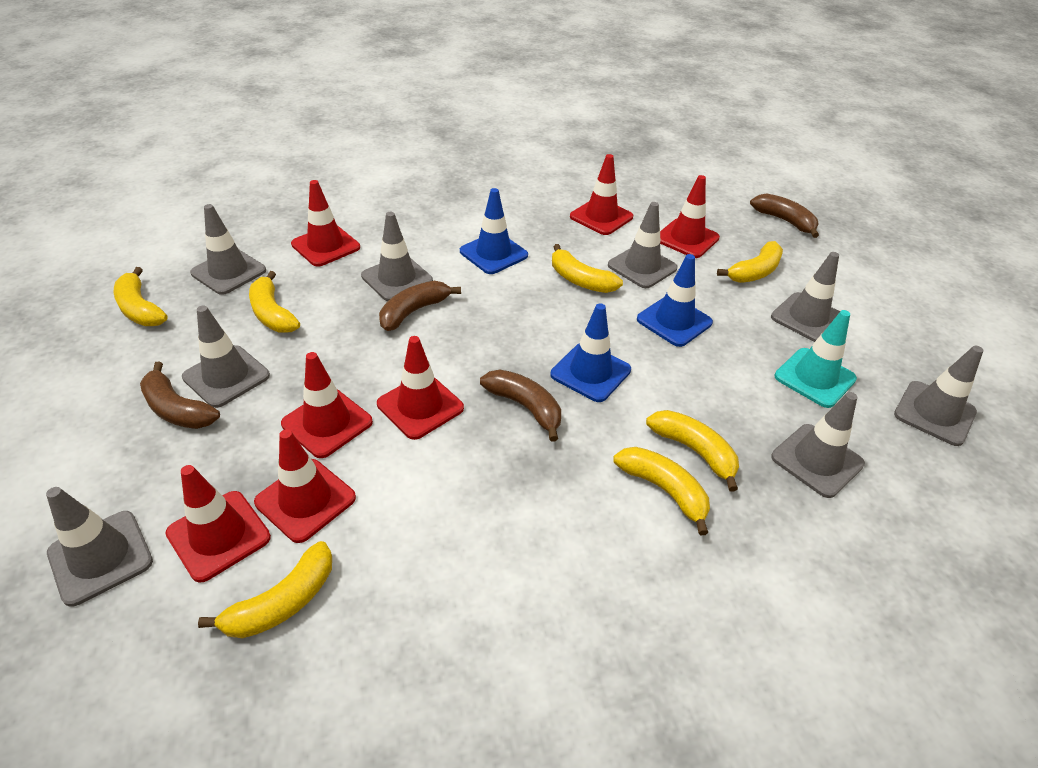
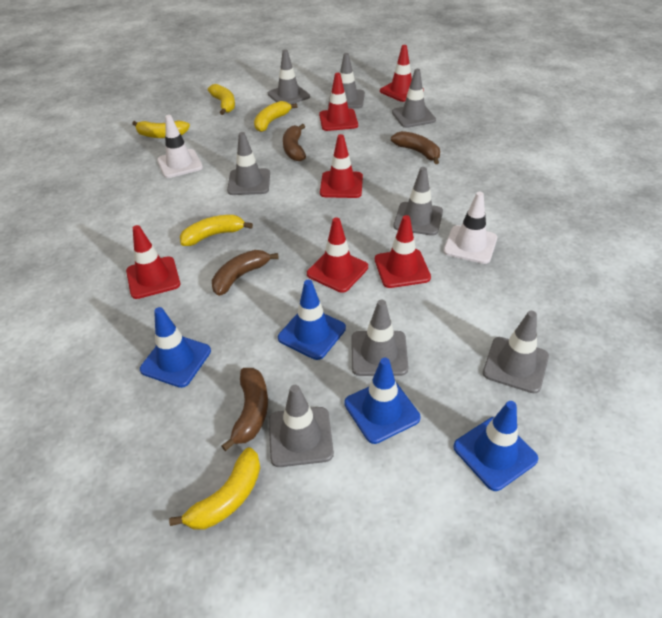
blue traffic cone: 3 -> 4
red traffic cone: 7 -> 6
turquoise traffic cone: 1 -> 0
white traffic cone: 0 -> 2
yellow banana: 7 -> 5

